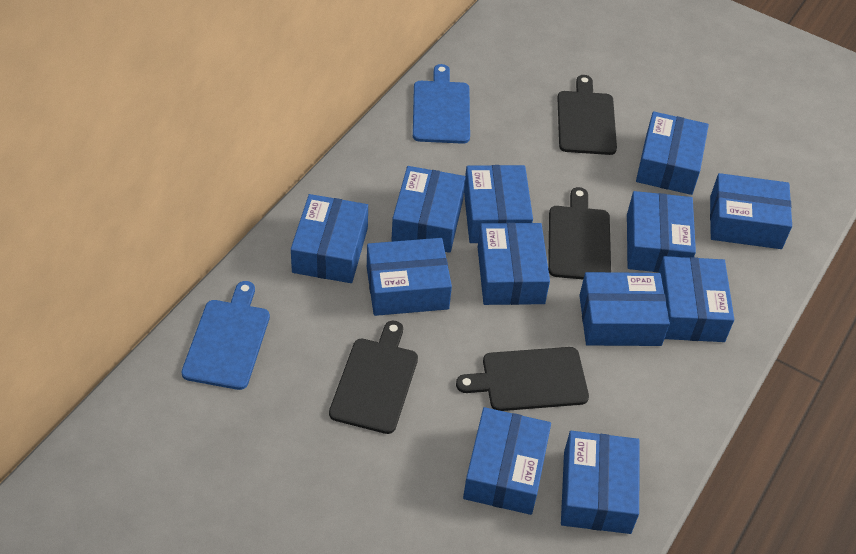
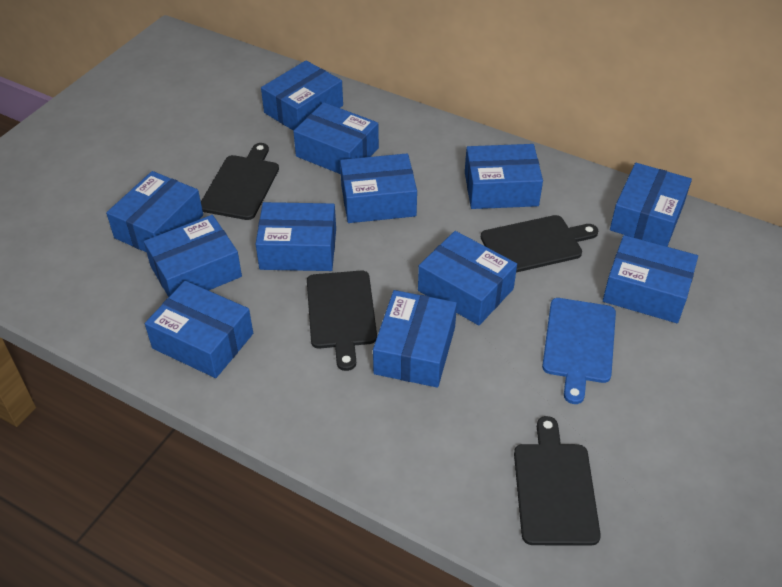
blue cutting board: 2 -> 1

